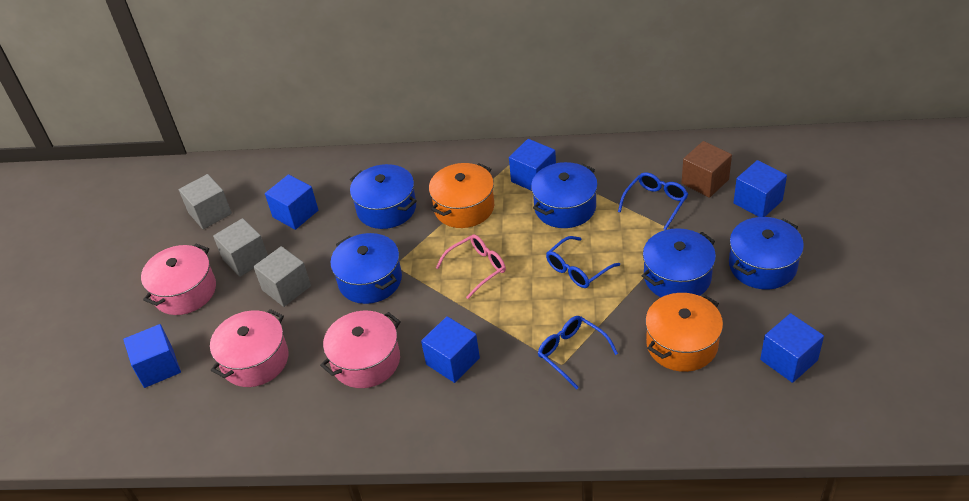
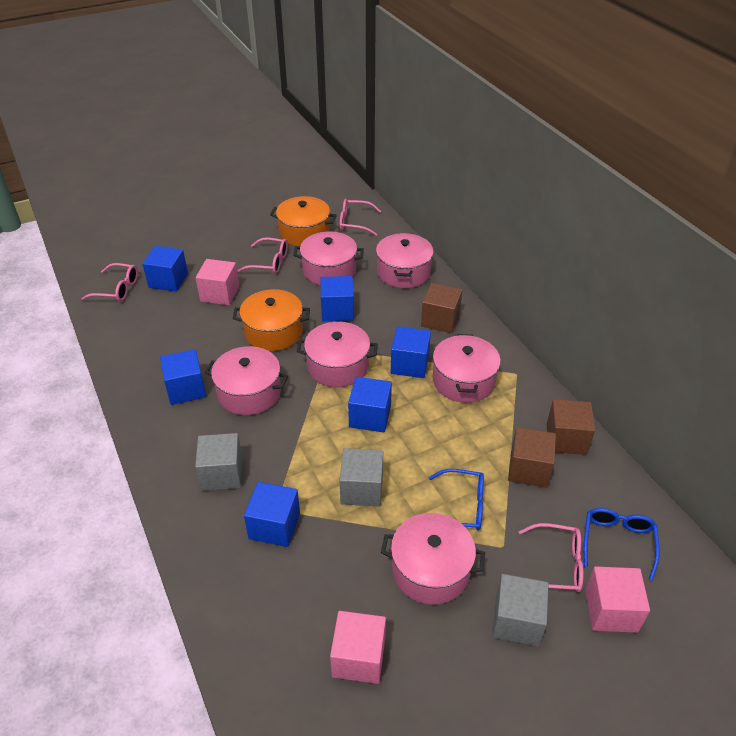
blue glasses: 3 -> 2
blue pot: 5 -> 0
brown cube: 1 -> 3
pink cube: 0 -> 3
pink glasses: 1 -> 4
pink pot: 3 -> 6

